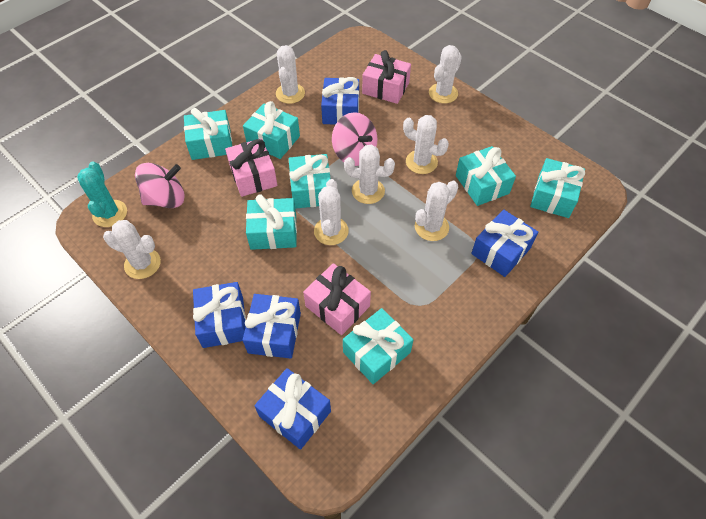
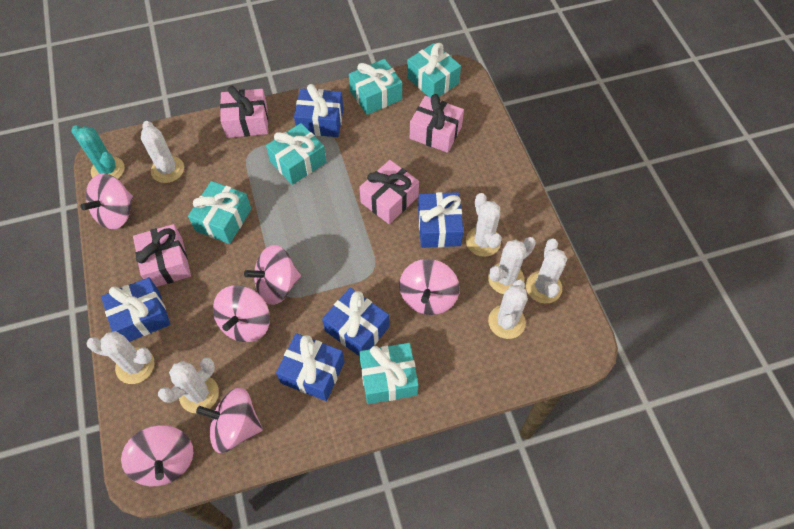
pink gift: 3 -> 4
pink spinning top: 2 -> 6
turquoise gift: 7 -> 5

